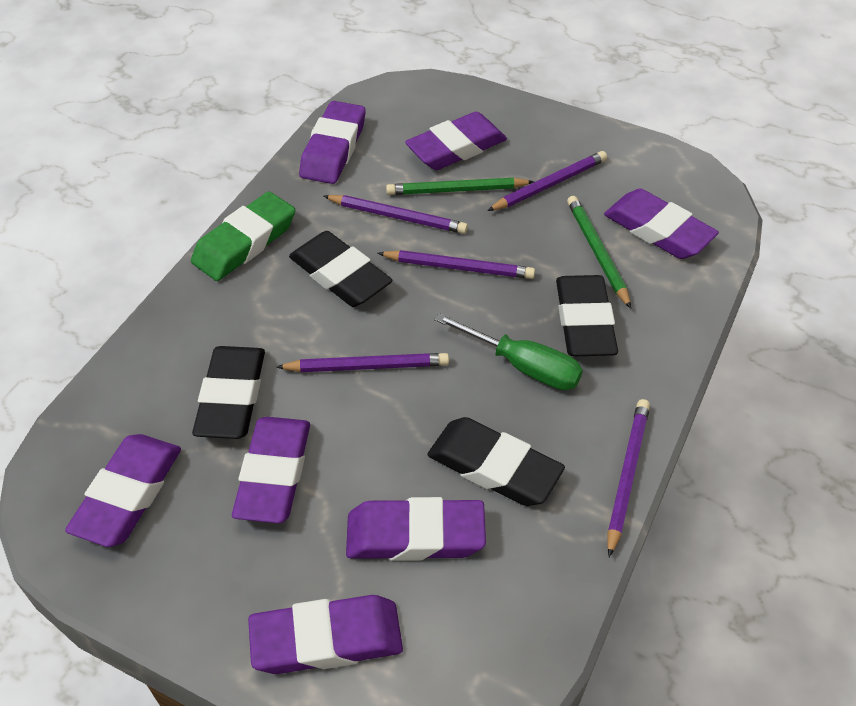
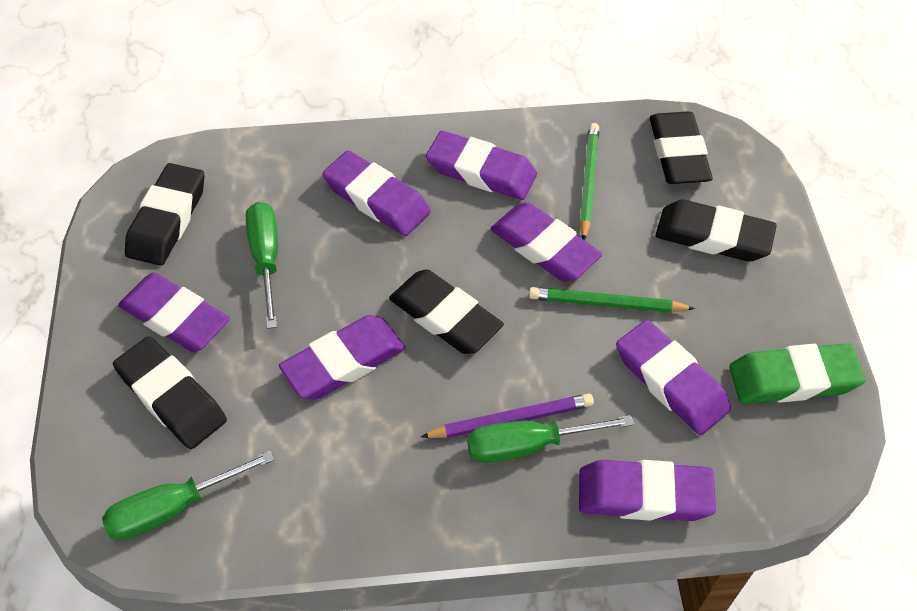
black eraser: 4 -> 5
green screwdriver: 1 -> 3
purple pencil: 5 -> 1

